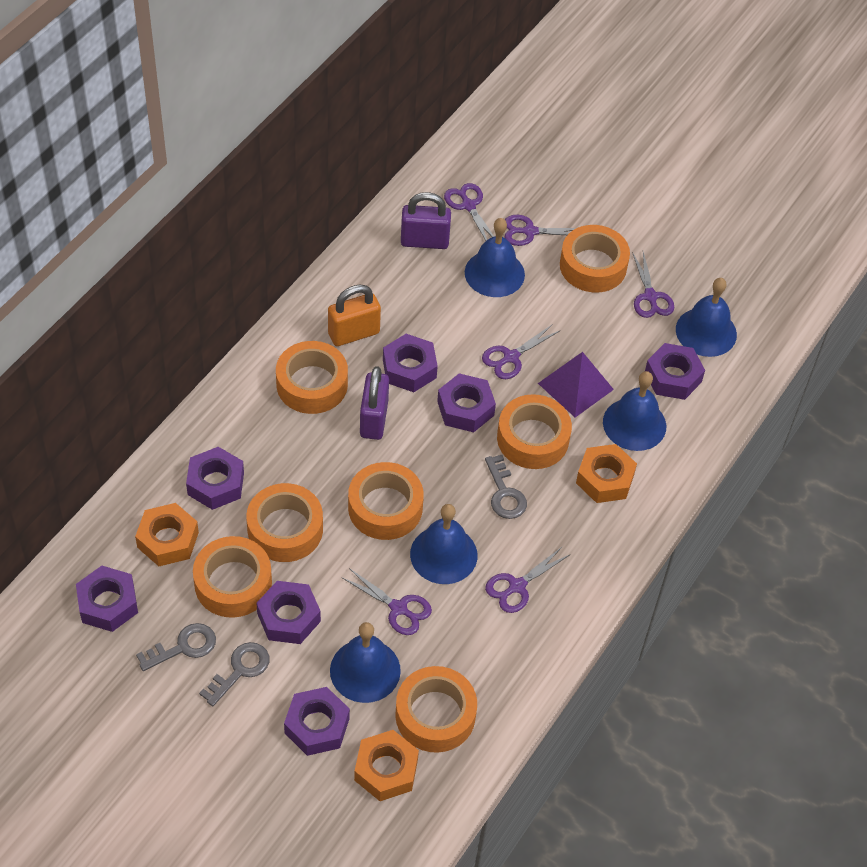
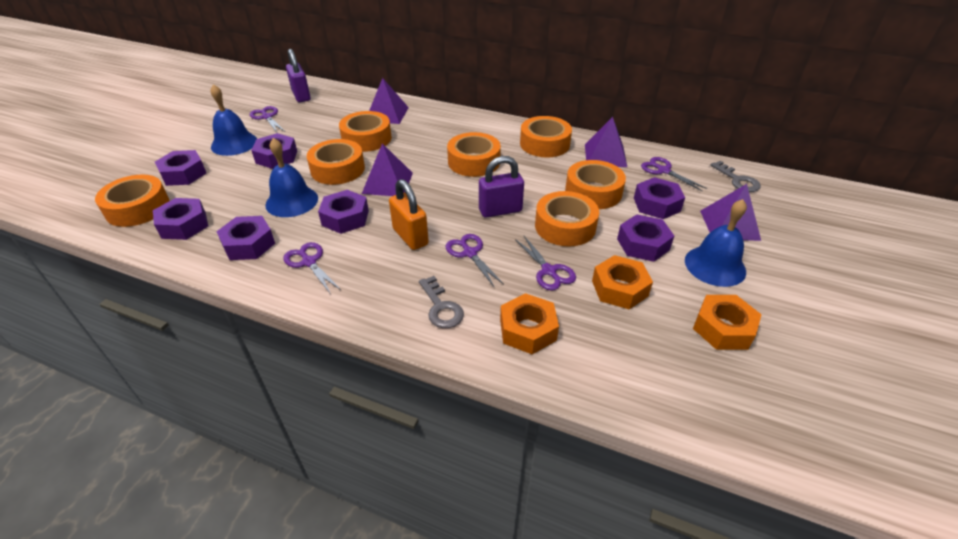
blue bell: 5 -> 3
grey key: 3 -> 2
purple pyramid: 1 -> 4
purple scissors: 6 -> 5

